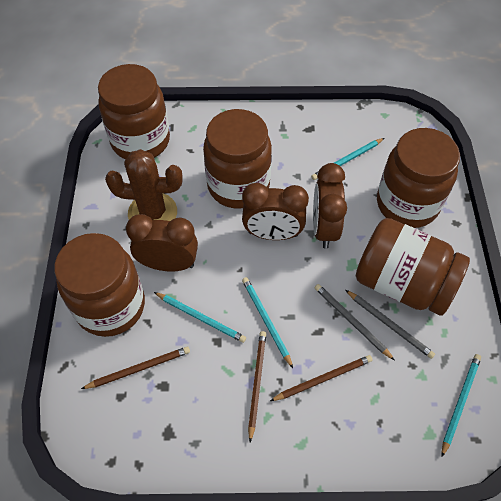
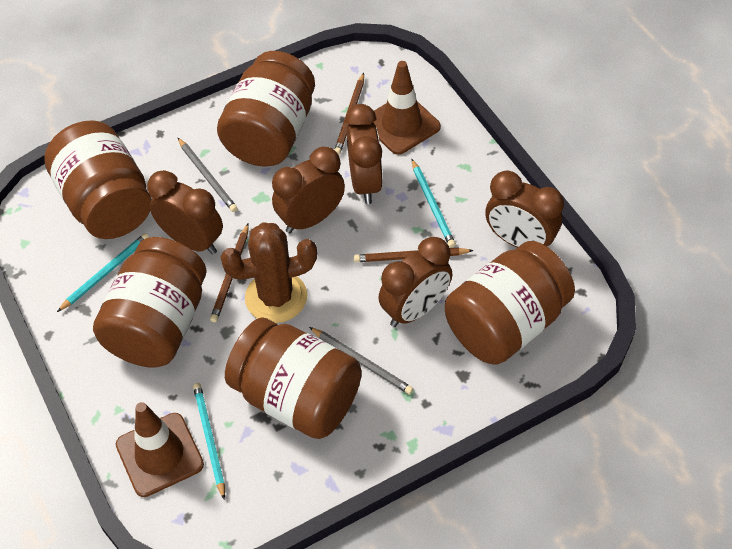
brown clock: 3 -> 5
brown traffic cone: 0 -> 2
turquoise pencil: 4 -> 3

